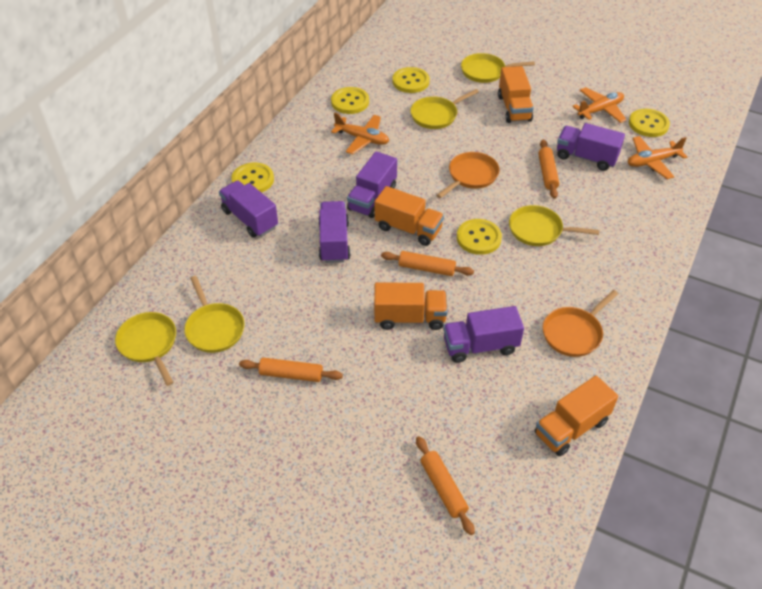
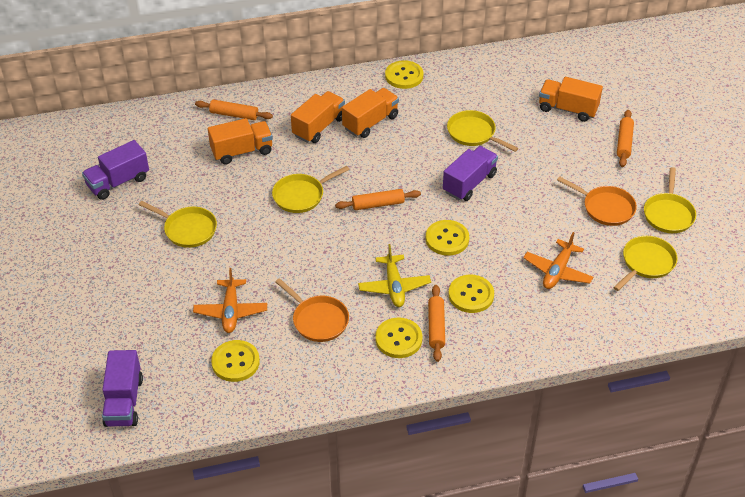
orange plane: 3 -> 2
purple truck: 5 -> 3
yellow plane: 0 -> 1

